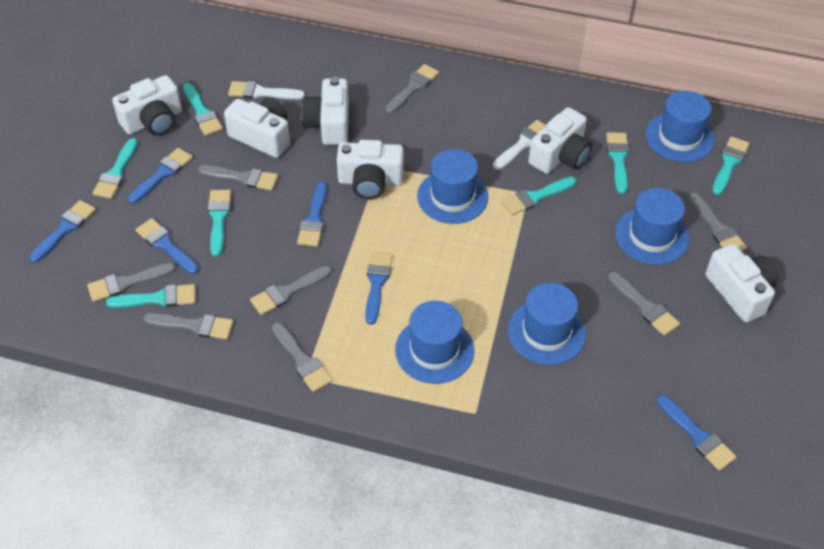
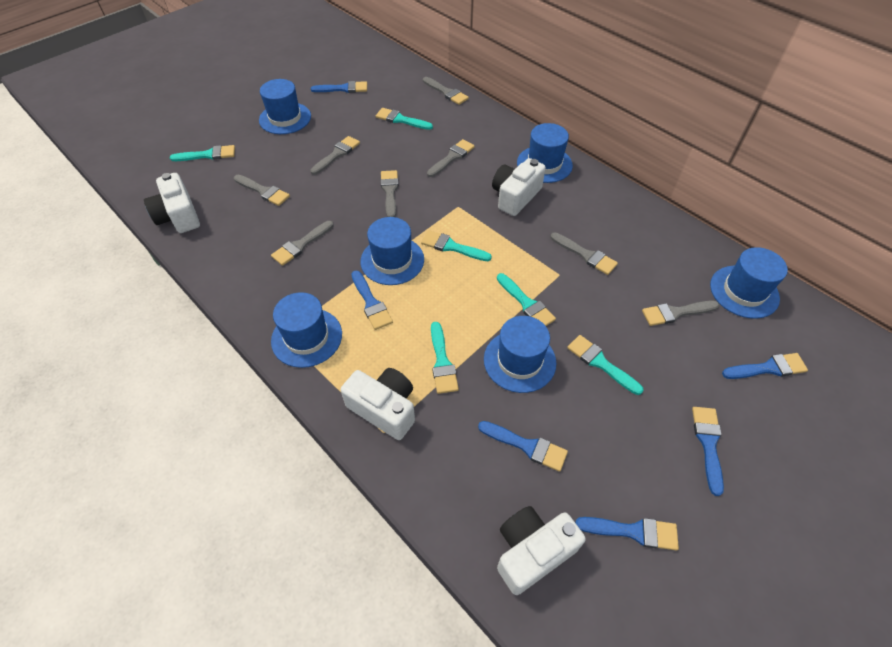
blue hat: 5 -> 6
turquoise brush: 7 -> 6
white brush: 2 -> 0
white camera: 6 -> 4

